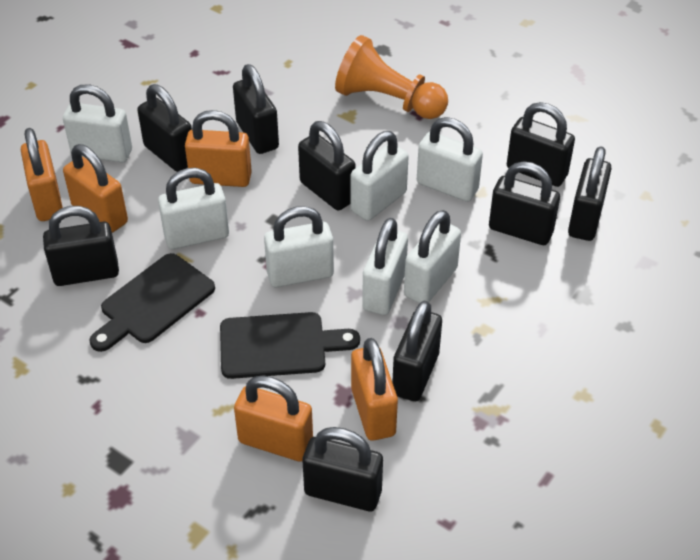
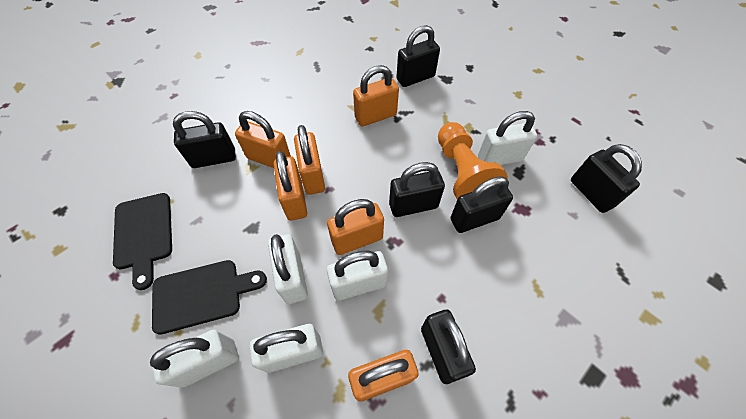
black padlock: 9 -> 6
orange padlock: 5 -> 6
white padlock: 7 -> 5

